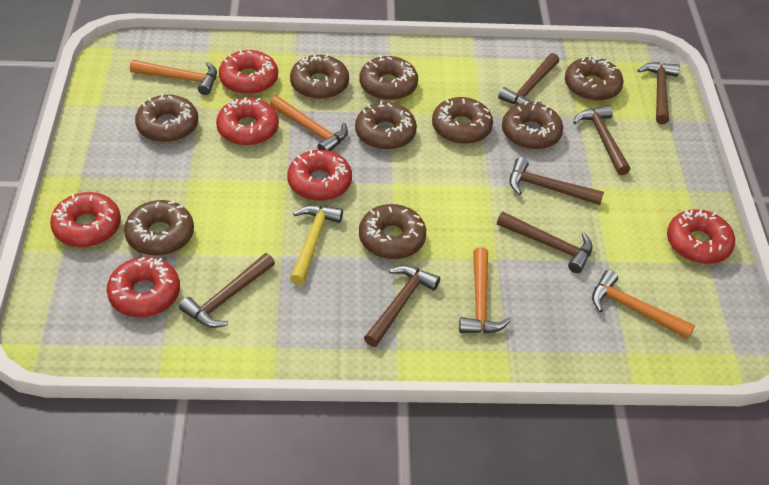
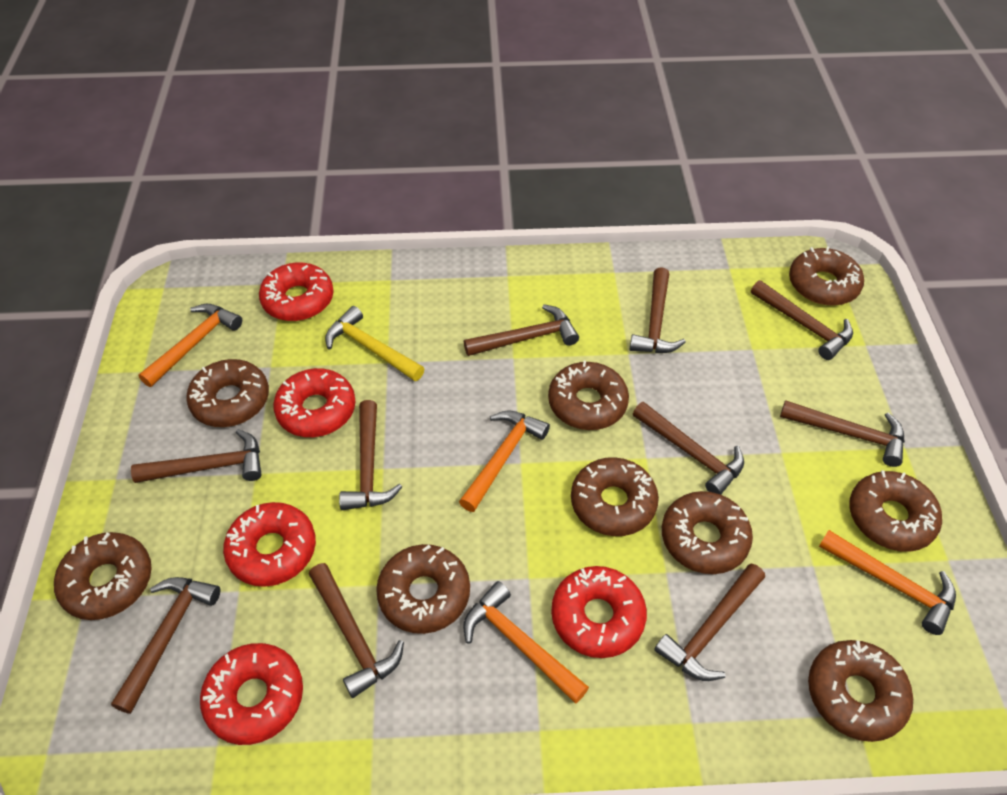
brown hammer: 7 -> 10
red donut: 6 -> 5

